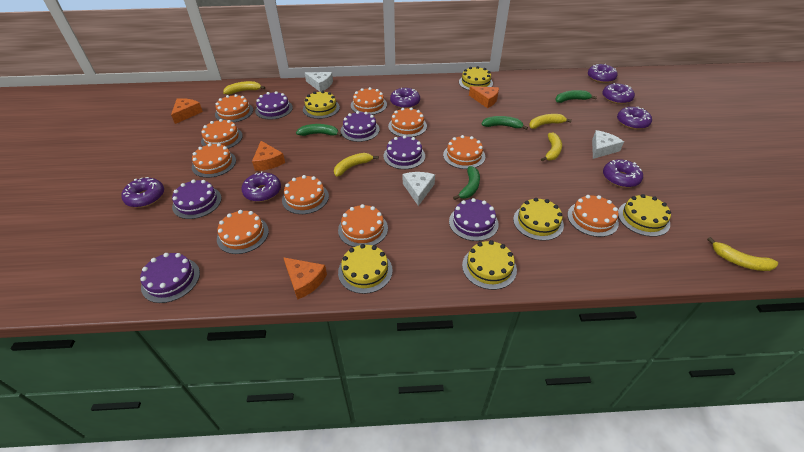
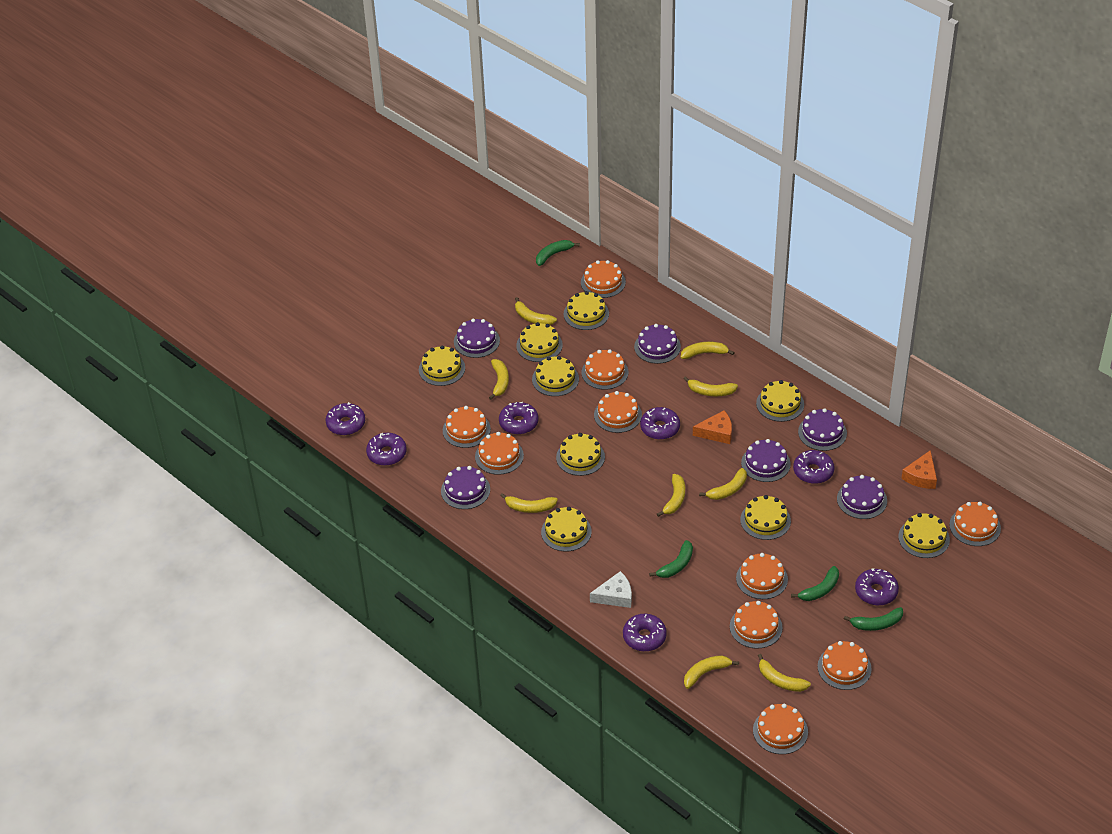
orange cheese: 4 -> 2
white cheese: 3 -> 1
yellow banana: 5 -> 9
yellow cake: 6 -> 9

